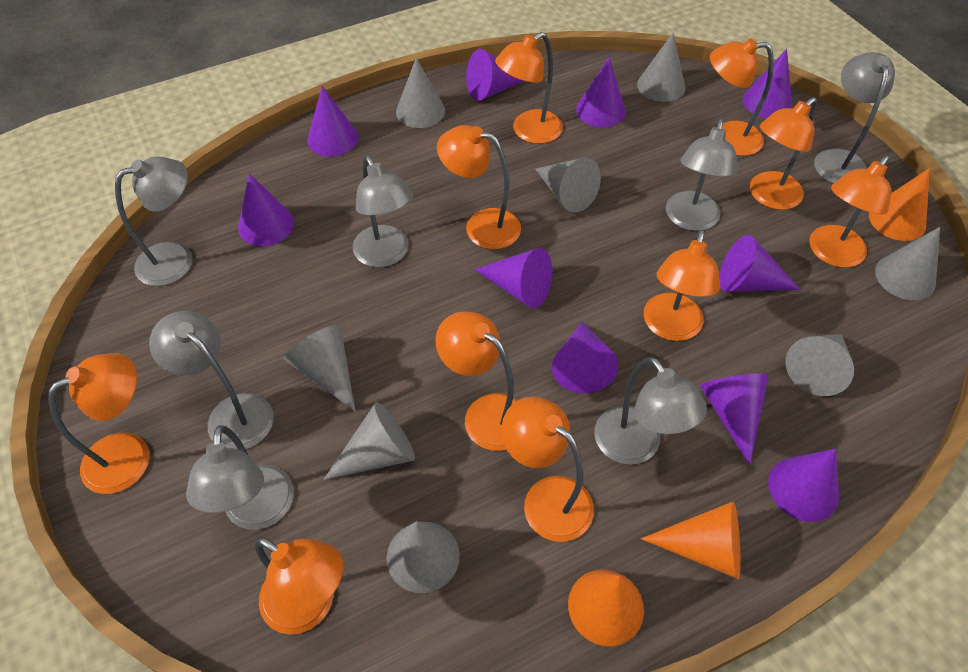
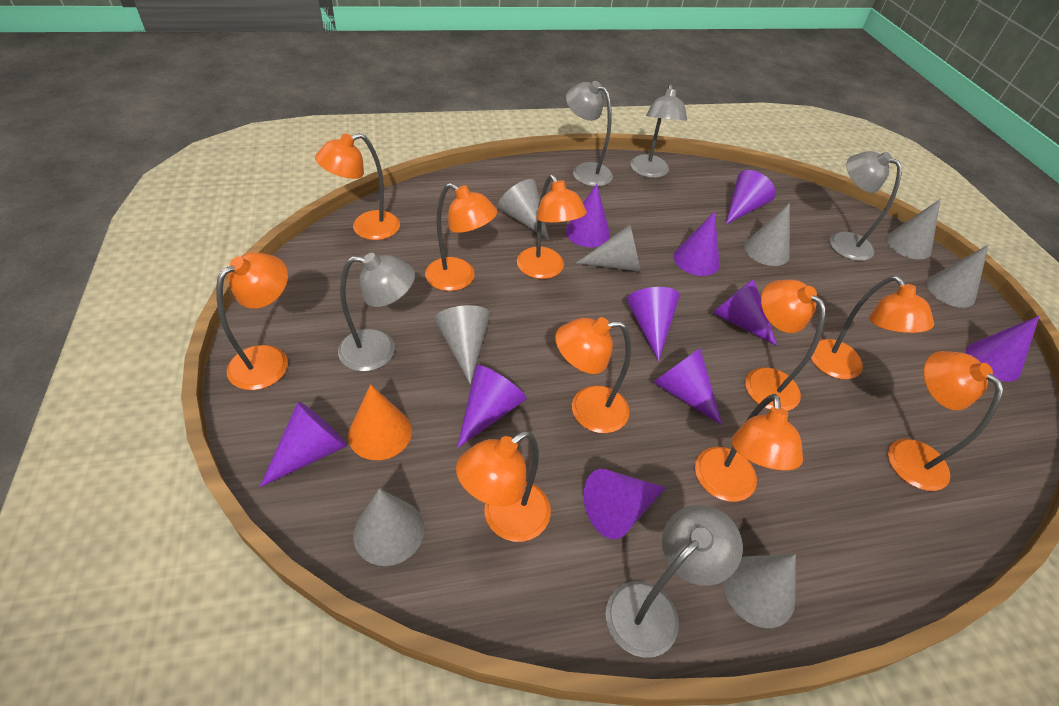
grey lamp: 7 -> 5
orange cone: 3 -> 1

